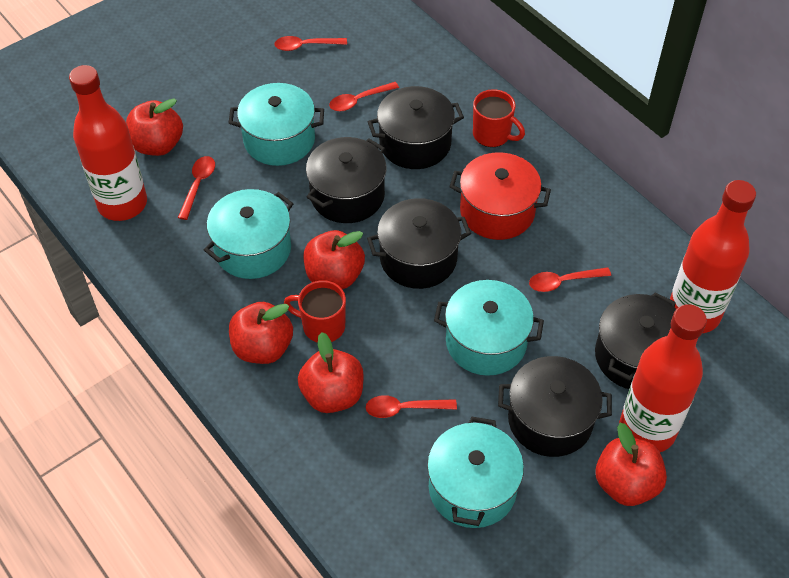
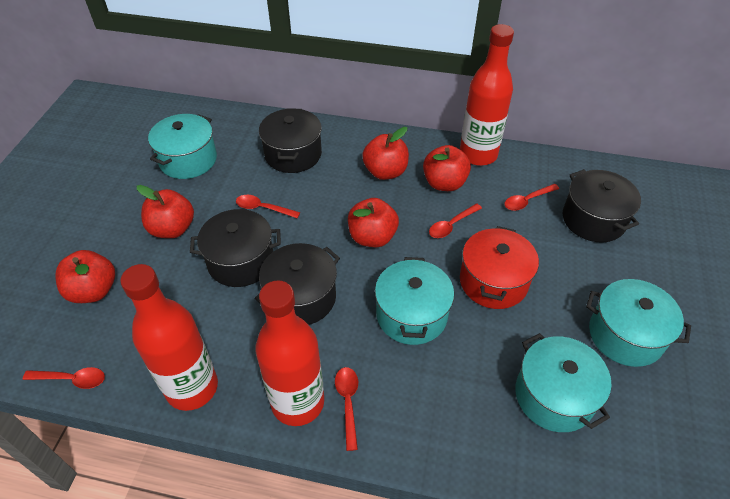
black pot: 5 -> 4
red mug: 2 -> 0

